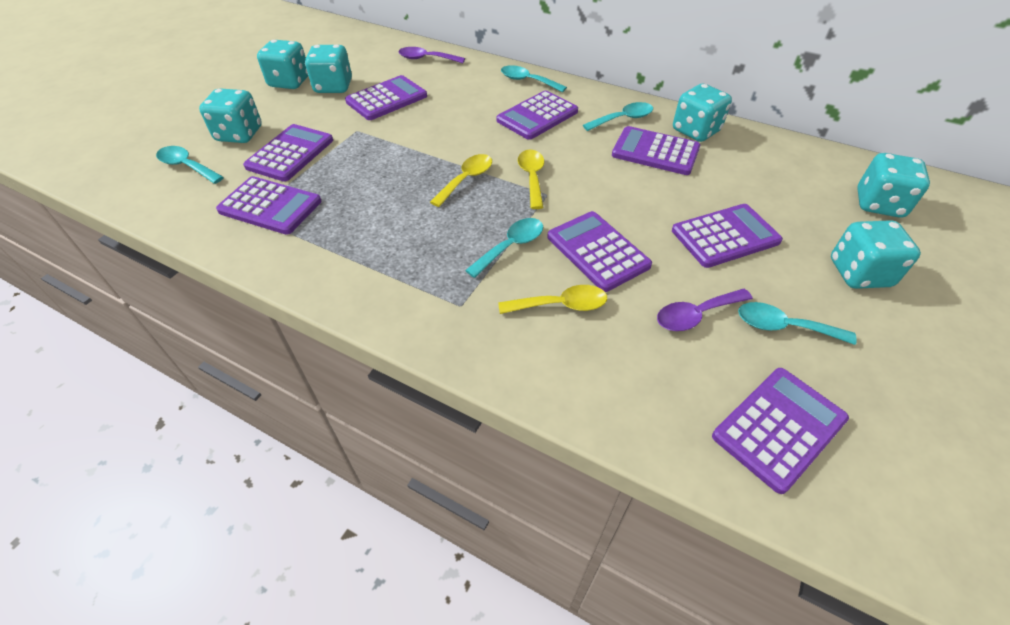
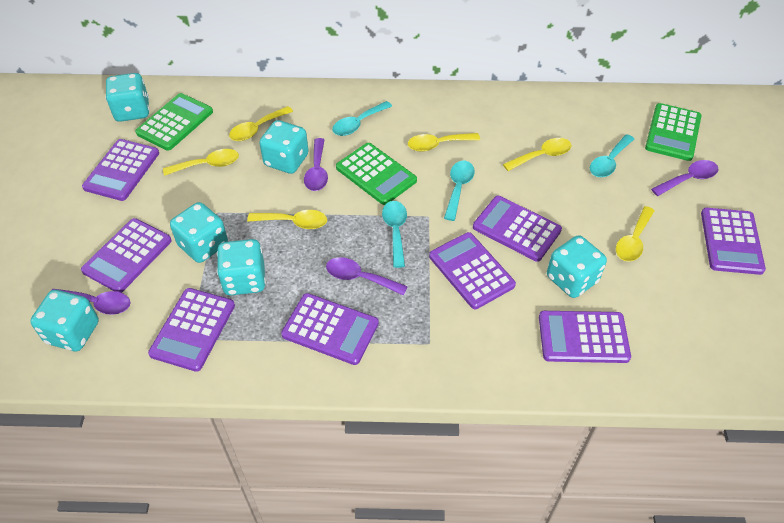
green calculator: 0 -> 3
purple spoon: 2 -> 4
turquoise spoon: 5 -> 4
yellow spoon: 3 -> 6

